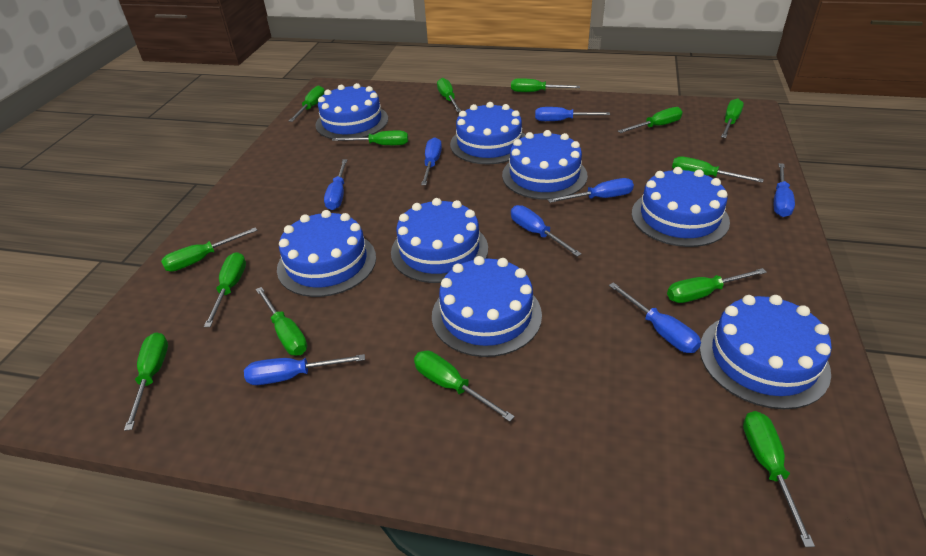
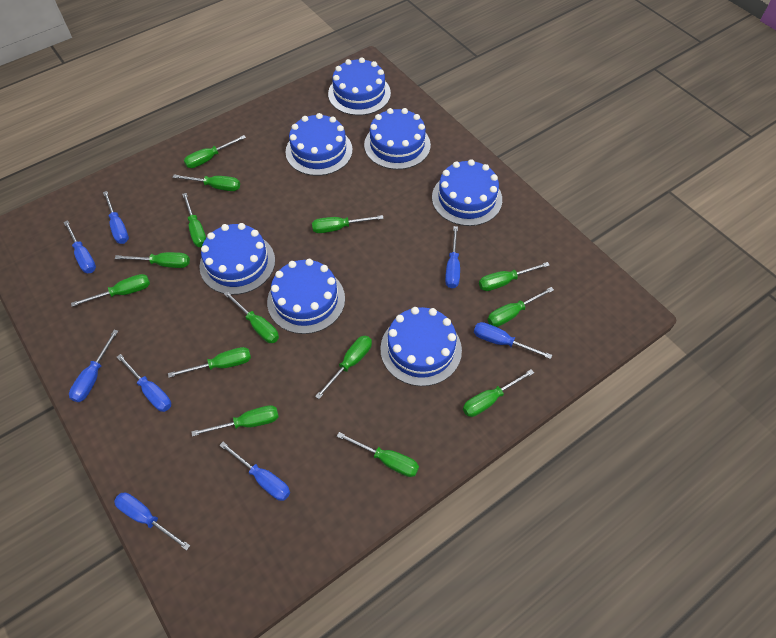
blue cake: 8 -> 7

